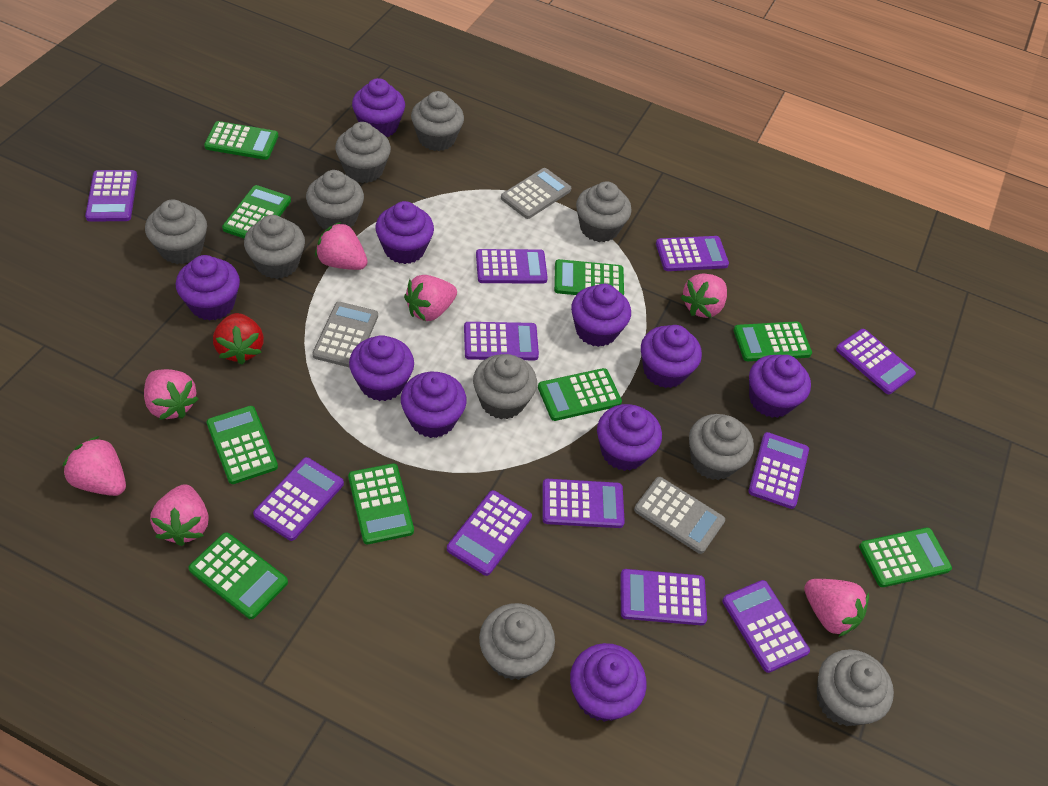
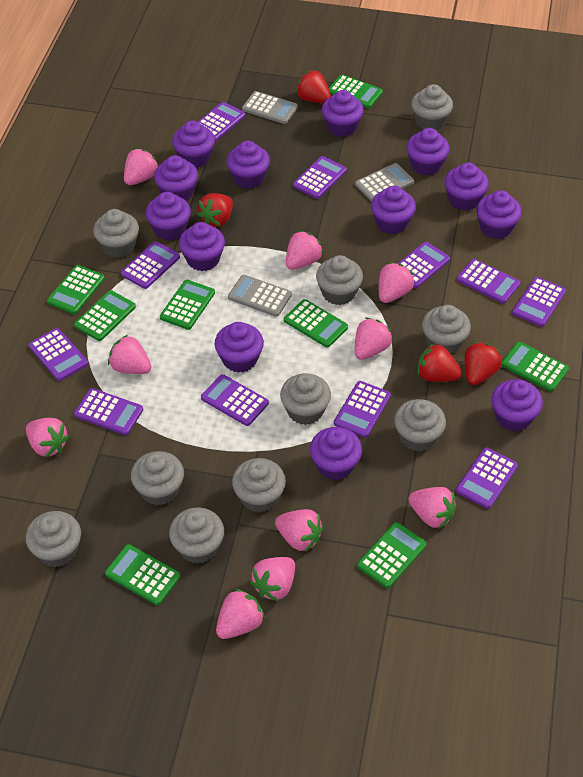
green calculator: 9 -> 8
pink strawberry: 7 -> 10
purple cupcake: 10 -> 13
red strawberry: 1 -> 4

